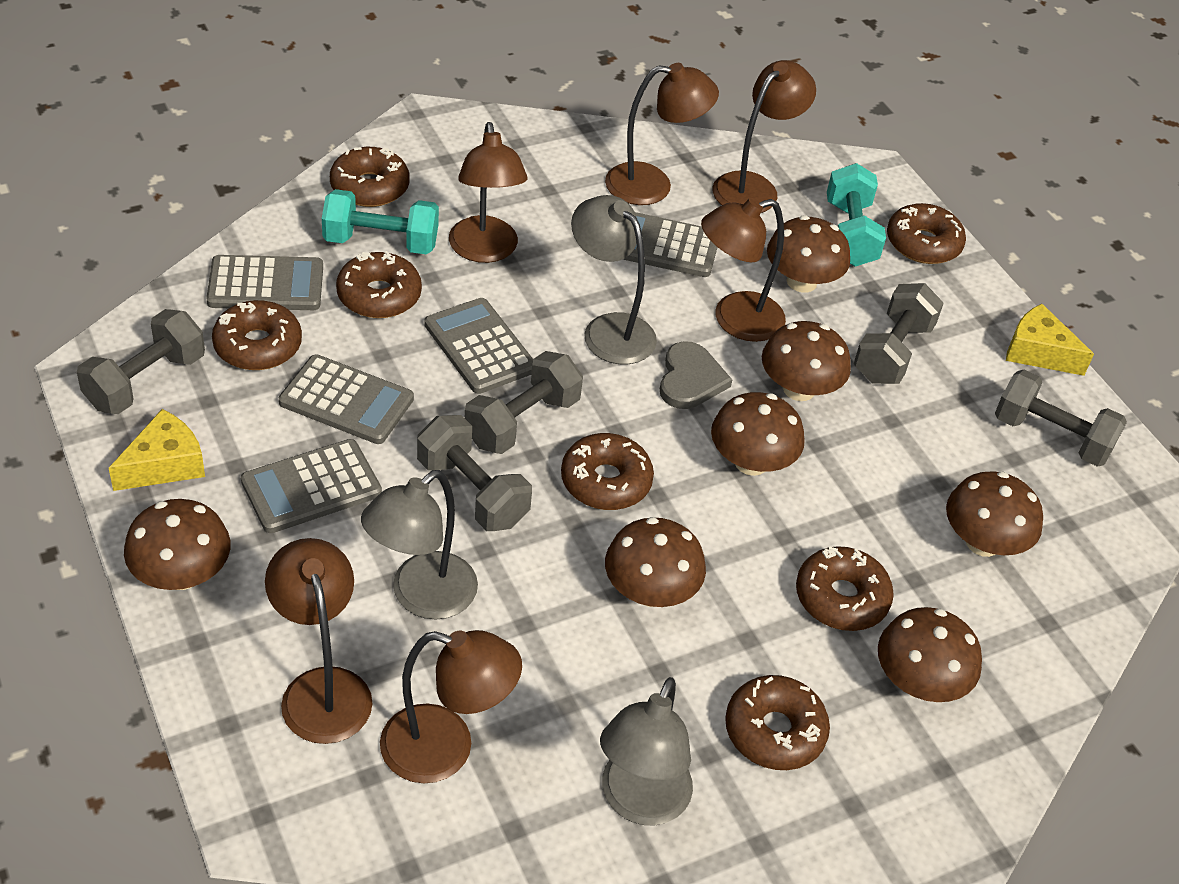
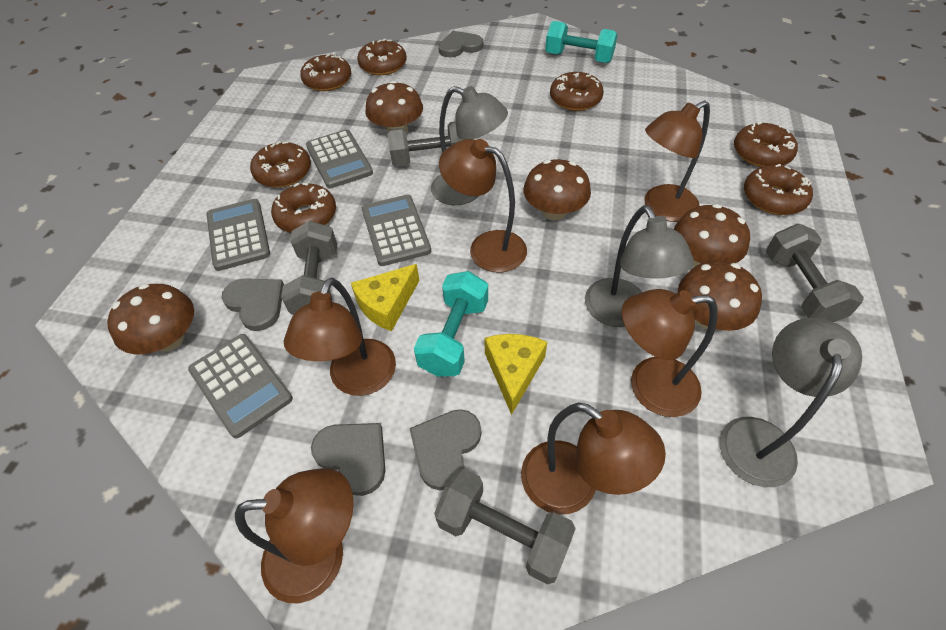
brown mushroom: 7 -> 5
grey calculator: 5 -> 4
grey dumbbell: 5 -> 4
grey heart: 1 -> 4

